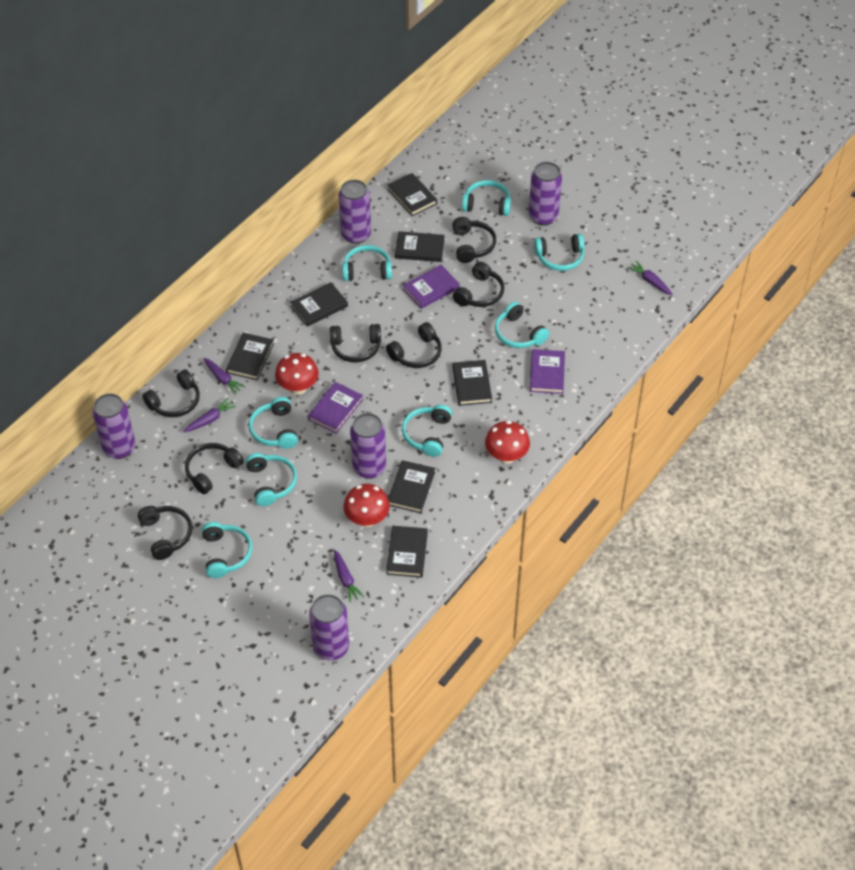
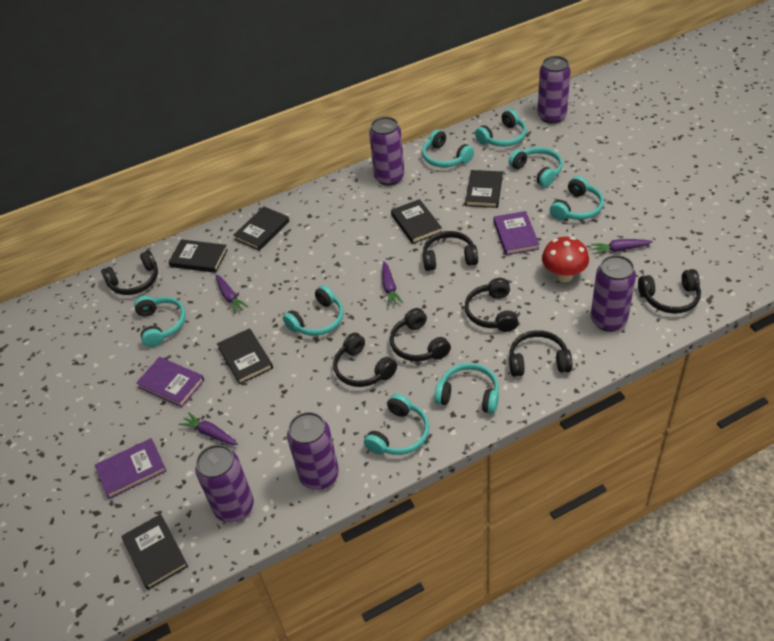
black book: 7 -> 6
red mushroom: 3 -> 1

